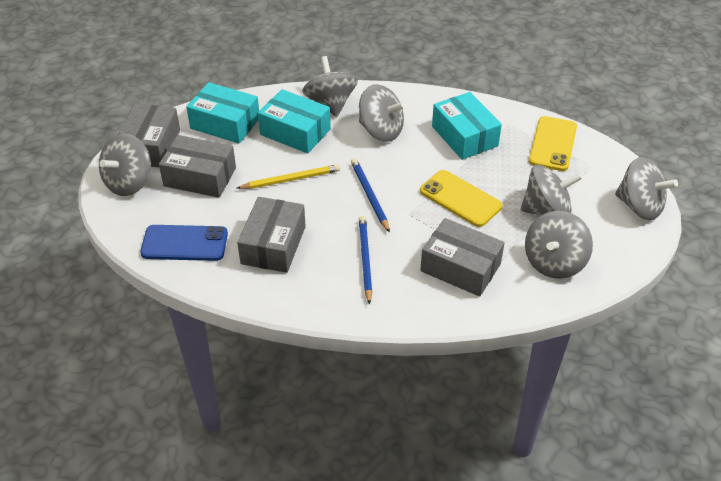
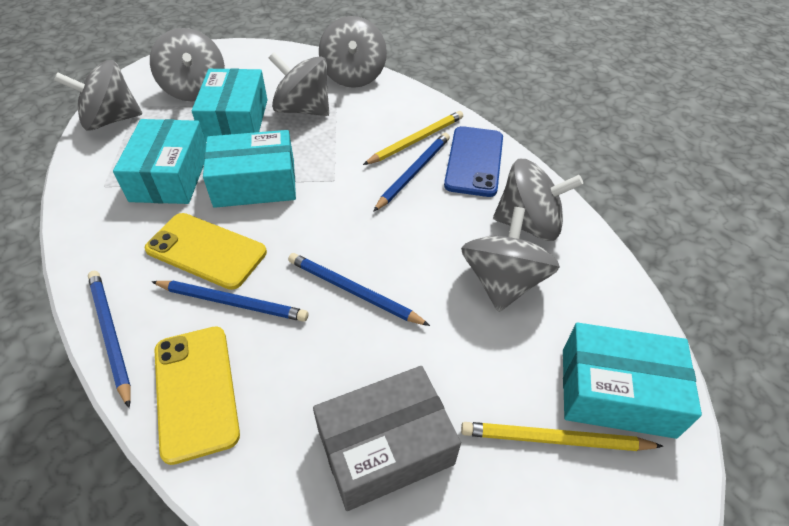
blue pencil: 2 -> 4
grey box: 4 -> 1
turquoise box: 3 -> 4
yellow pencil: 1 -> 2

